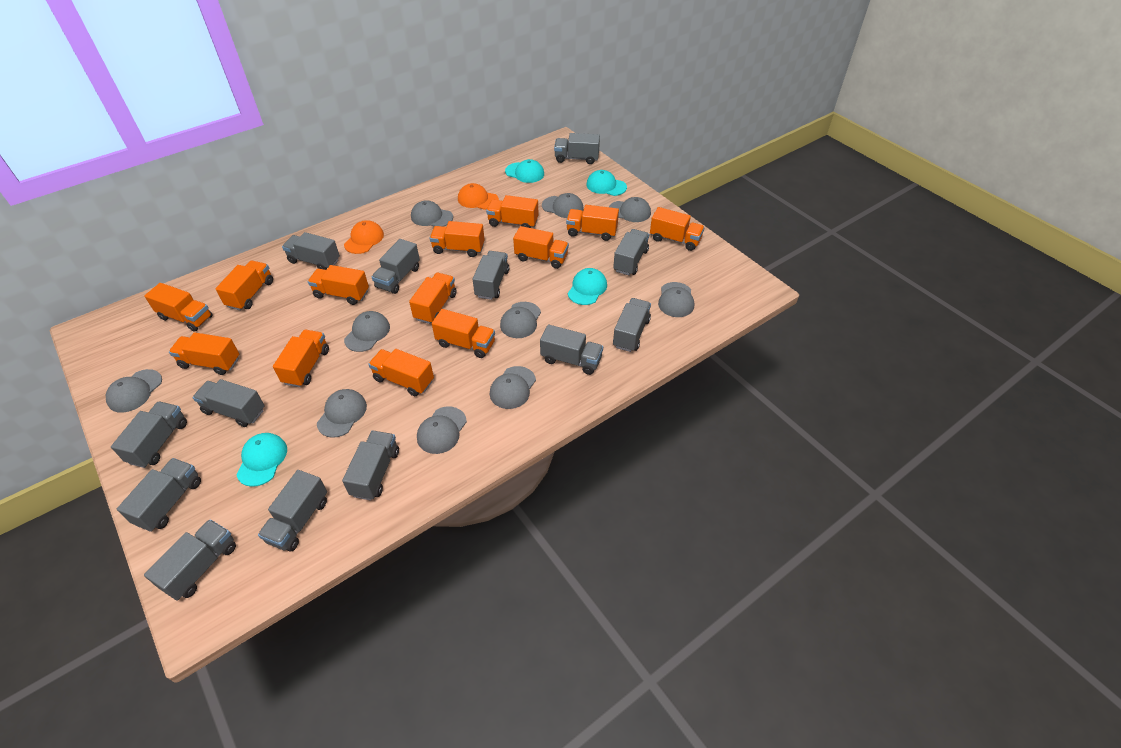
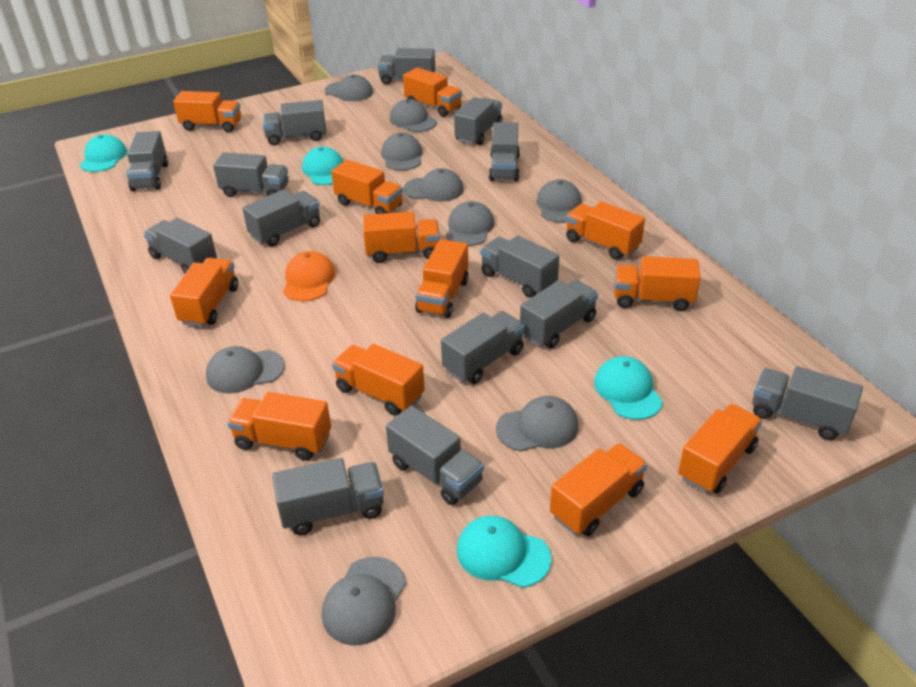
grey cap: 10 -> 9
grey truck: 13 -> 14
orange cap: 2 -> 1
orange truck: 13 -> 12

